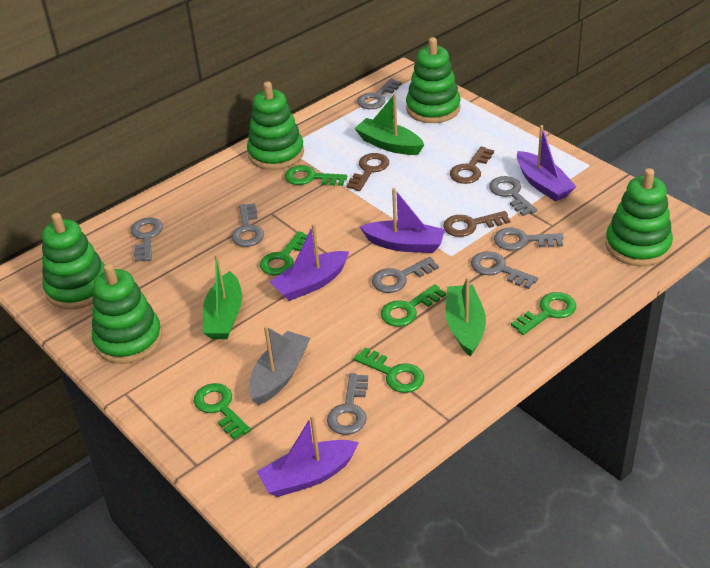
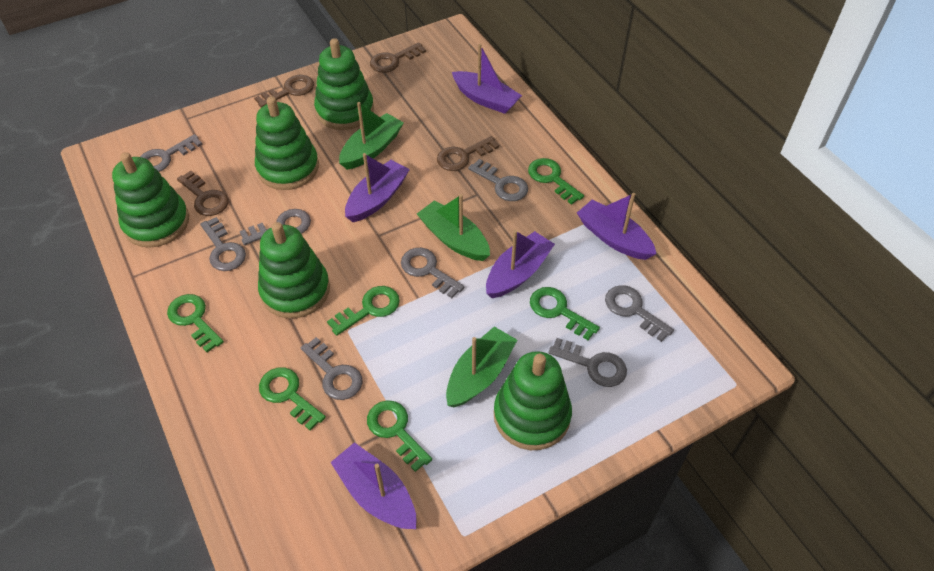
brown key: 3 -> 4
grey boat: 1 -> 0
purple boat: 4 -> 5

